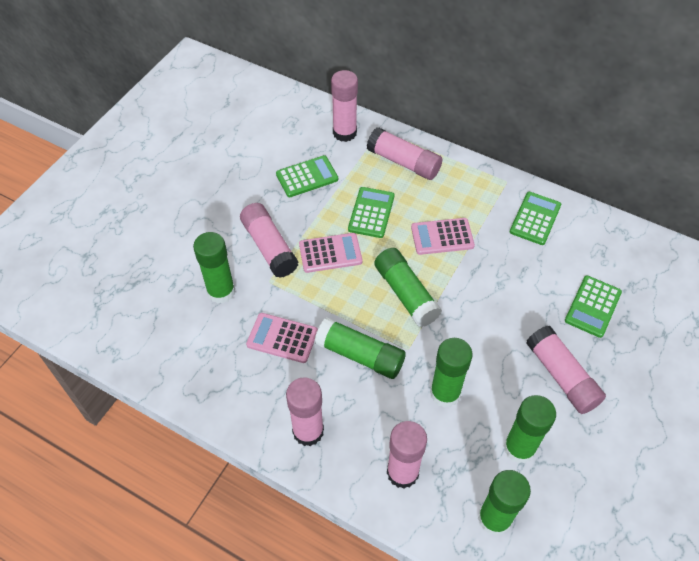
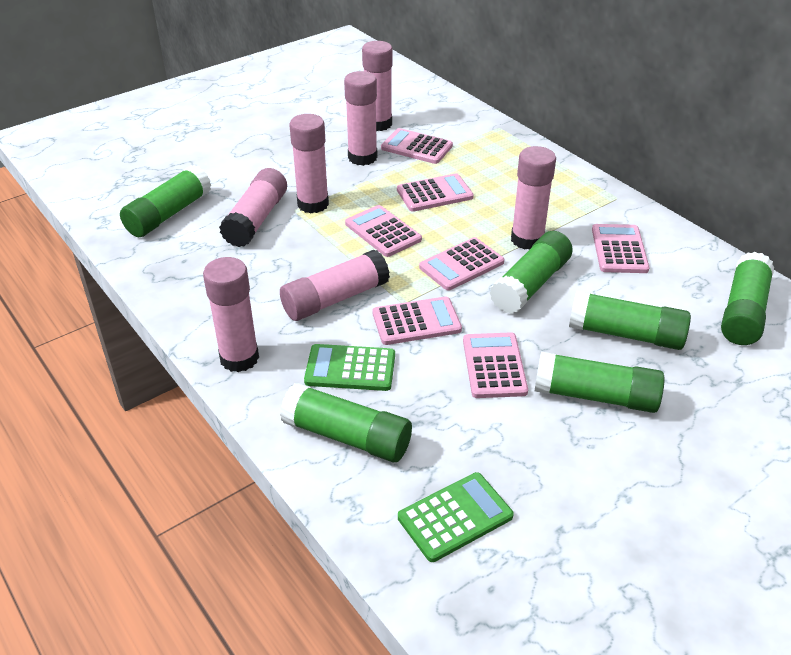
green calculator: 4 -> 2
pink calculator: 3 -> 7
pink glue stick: 6 -> 7

